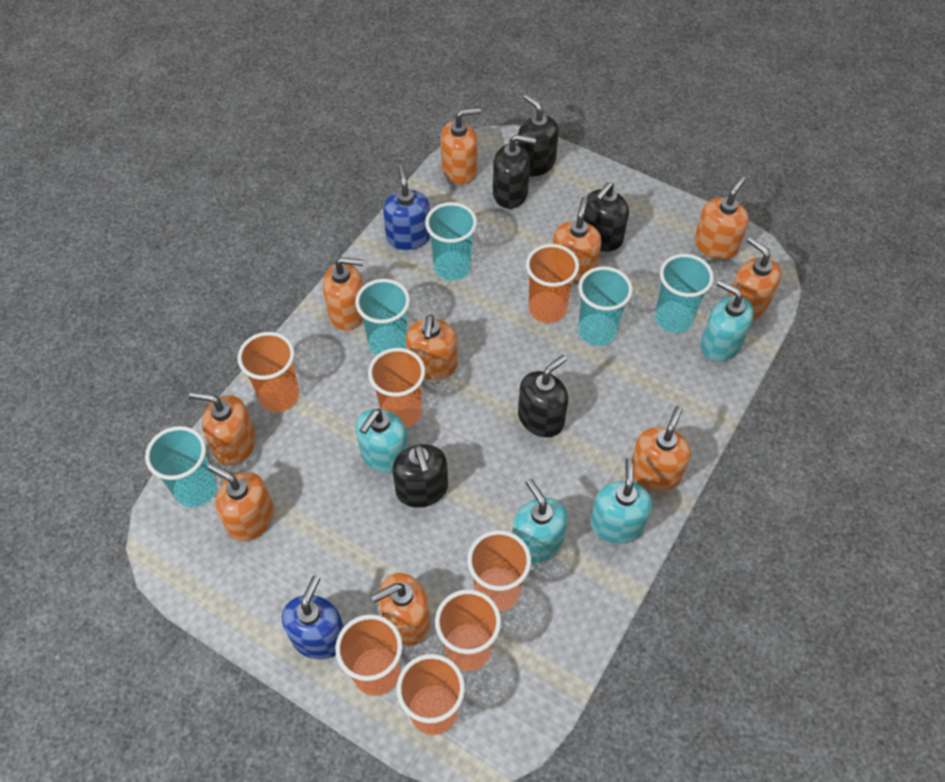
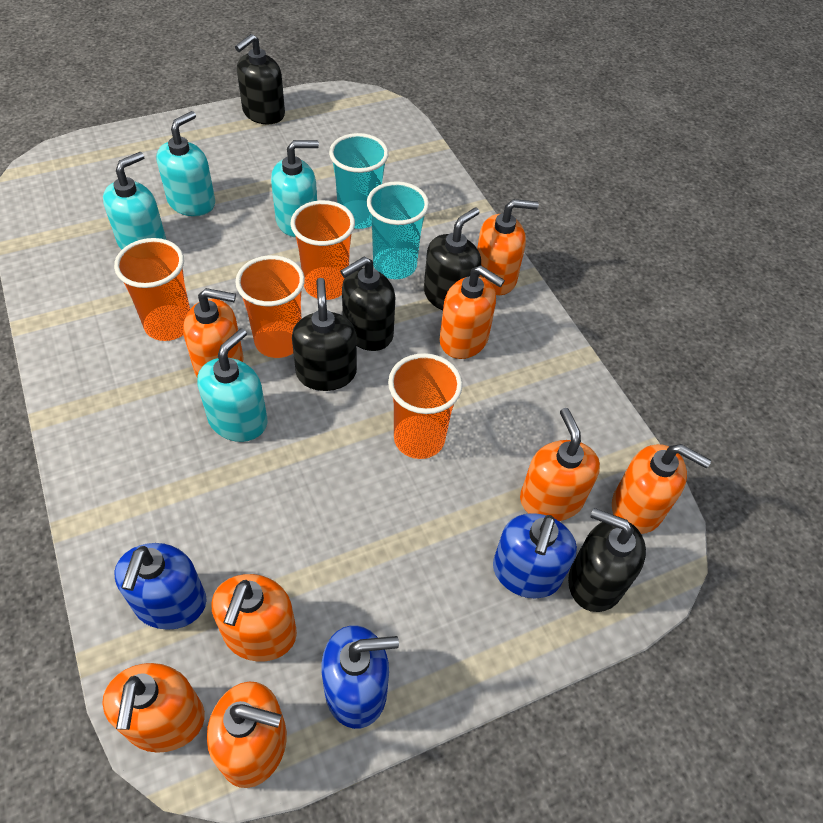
blue soap dispenser: 2 -> 3
orange cup: 7 -> 4
orange soap dispenser: 10 -> 8
turquoise cup: 5 -> 2

